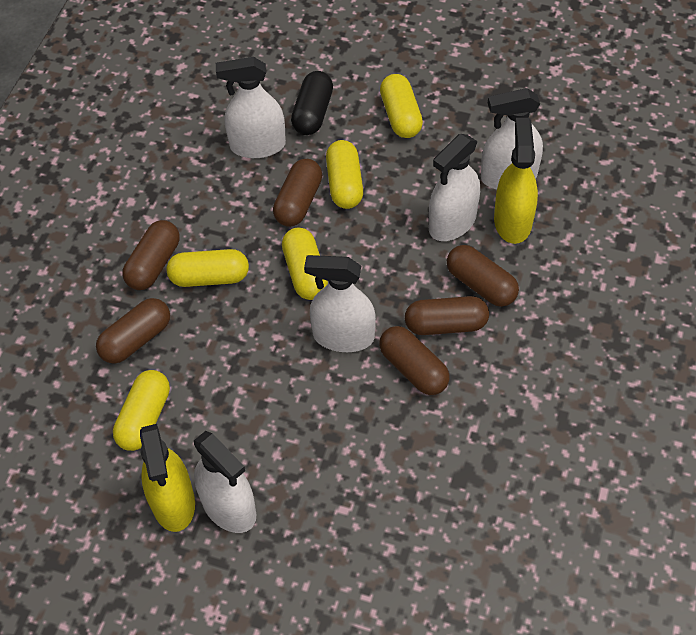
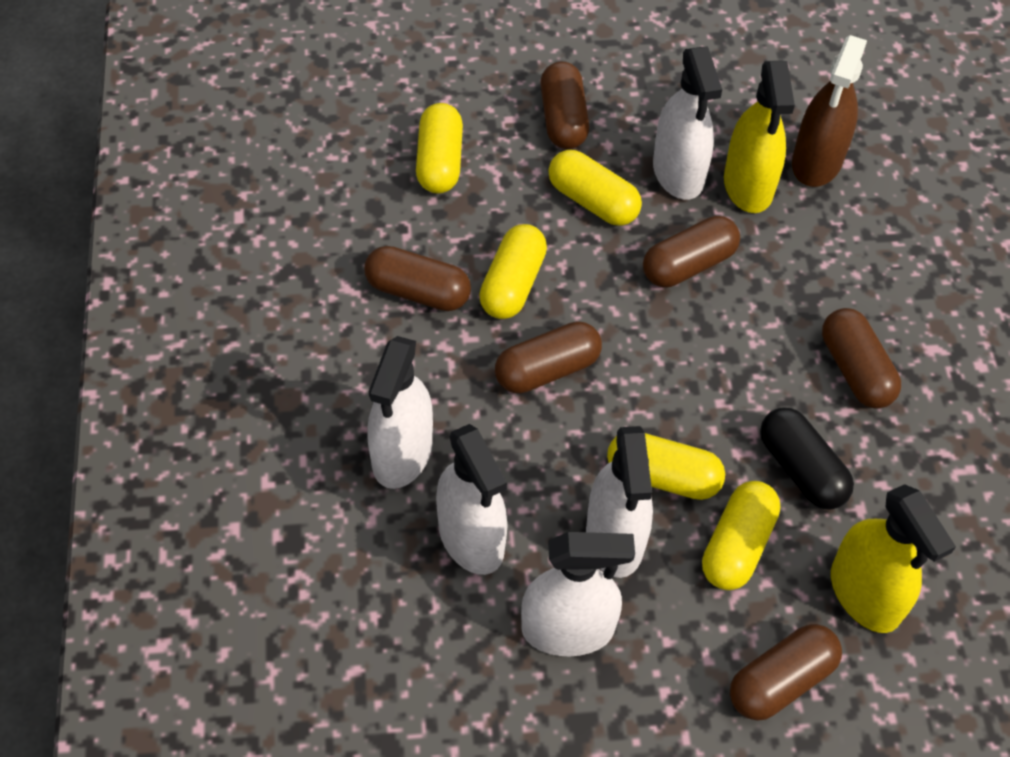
brown spray bottle: 0 -> 1

